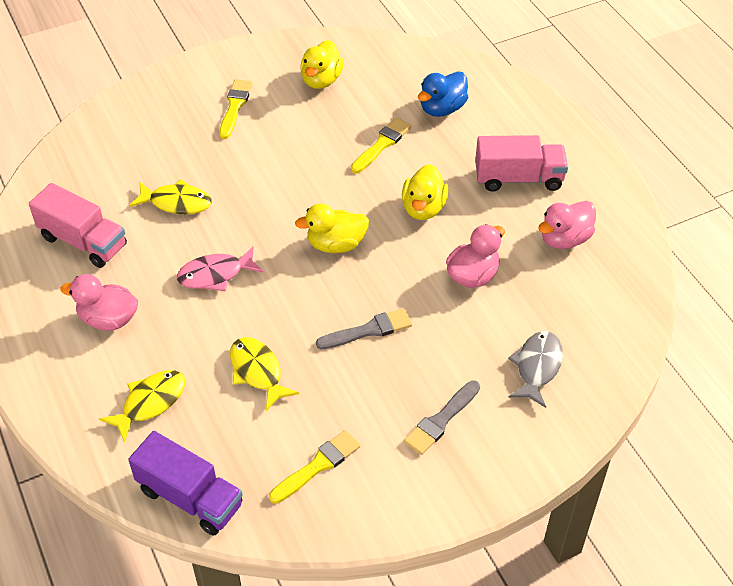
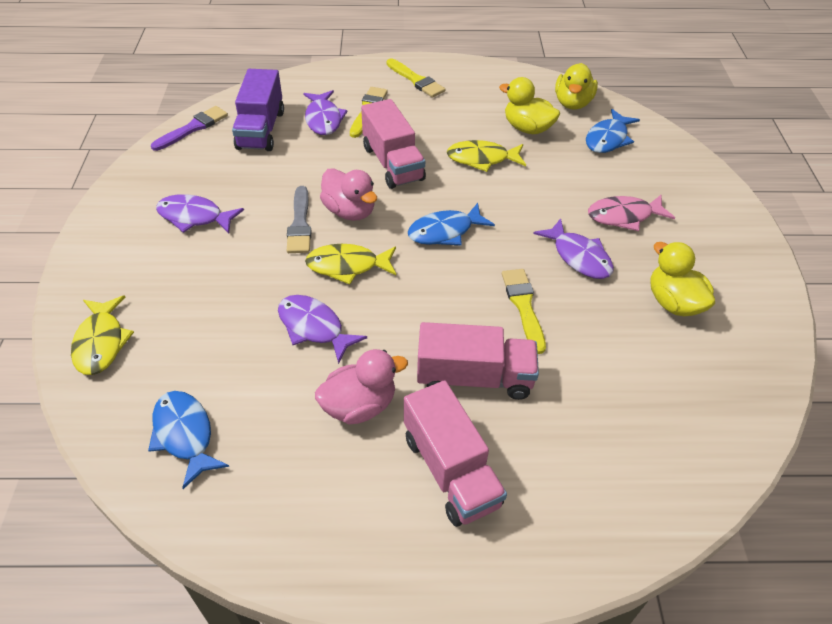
blue duck: 1 -> 0
blue fish: 0 -> 3
grey brush: 2 -> 1
grey fish: 1 -> 0
pink duck: 3 -> 2
pink truck: 2 -> 3
purple brush: 0 -> 1
purple fish: 0 -> 4

